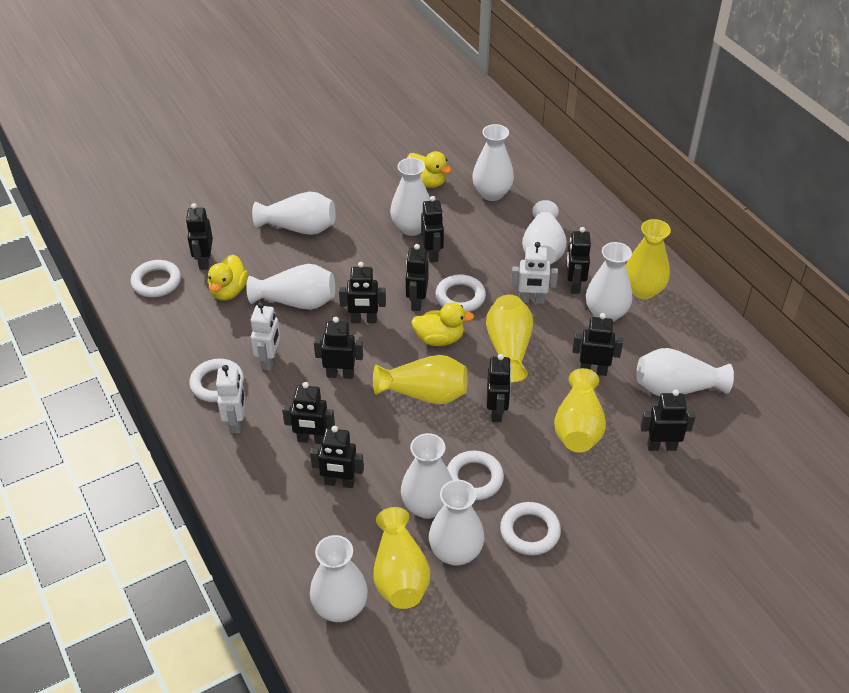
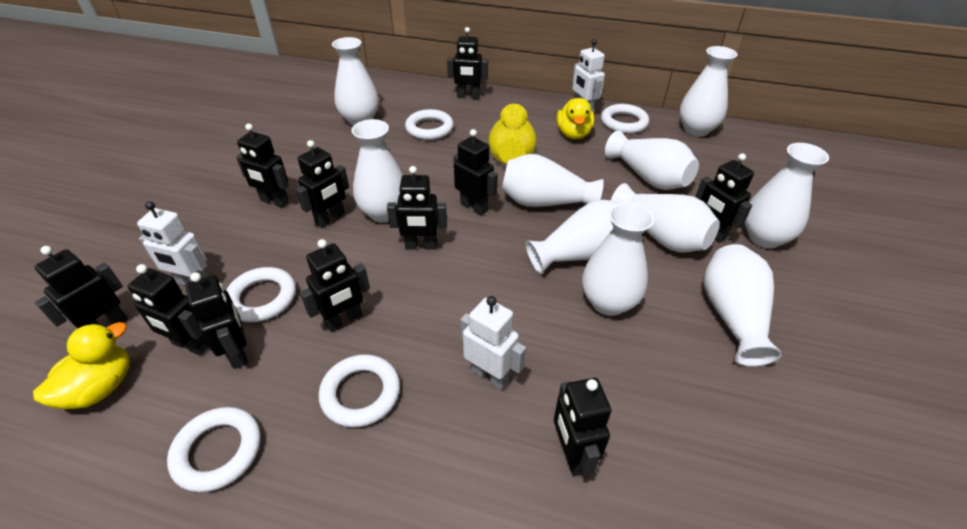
yellow duck: 3 -> 2
yellow vase: 5 -> 1

